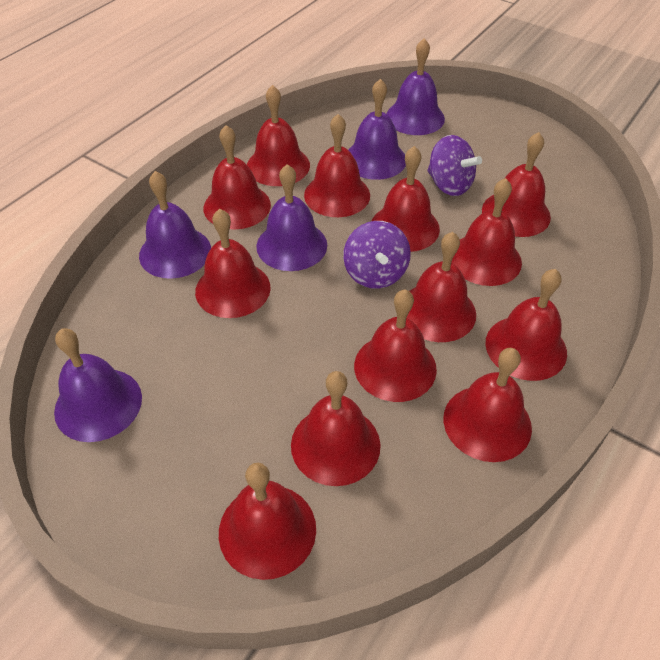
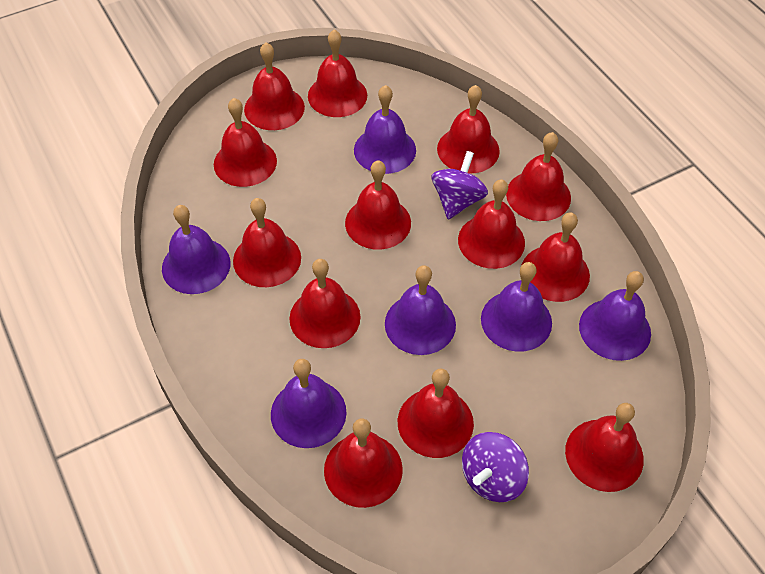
purple bell: 5 -> 6

